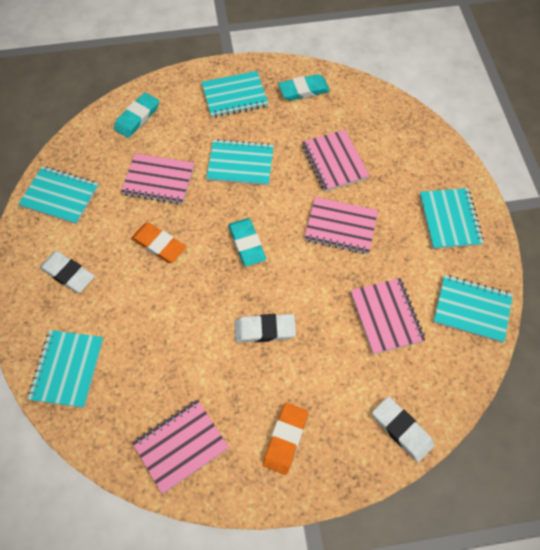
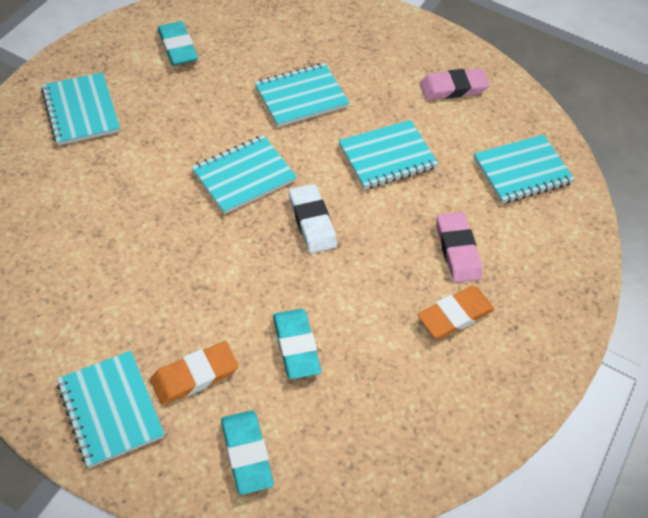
pink eraser: 0 -> 2
pink notebook: 5 -> 0
white eraser: 3 -> 1

